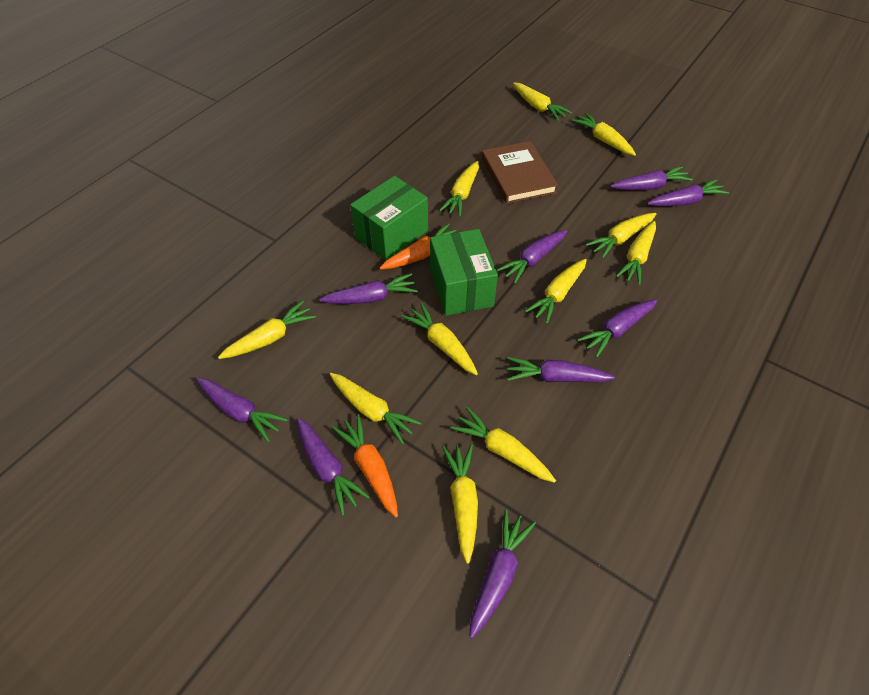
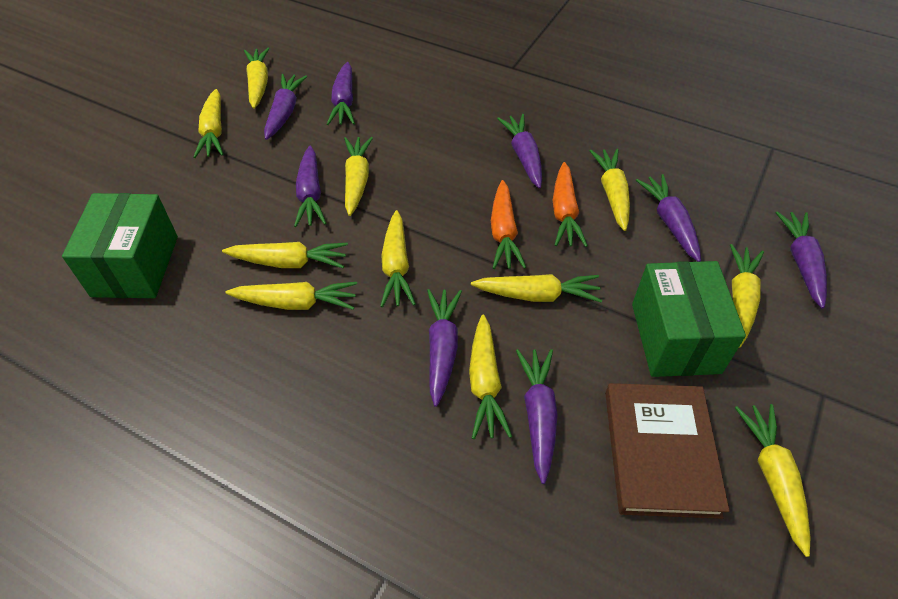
purple carrot: 9 -> 8

